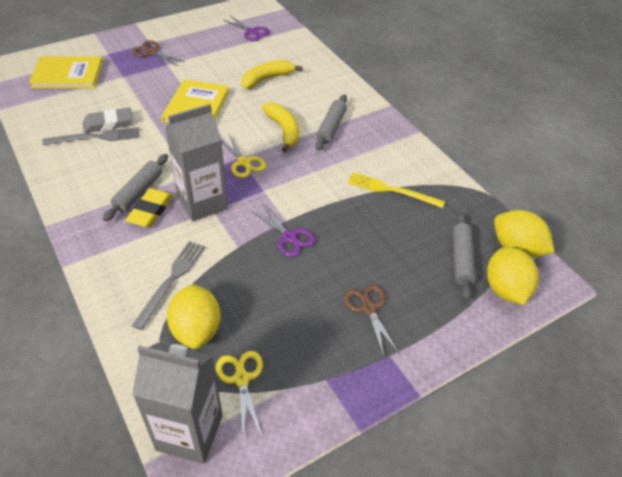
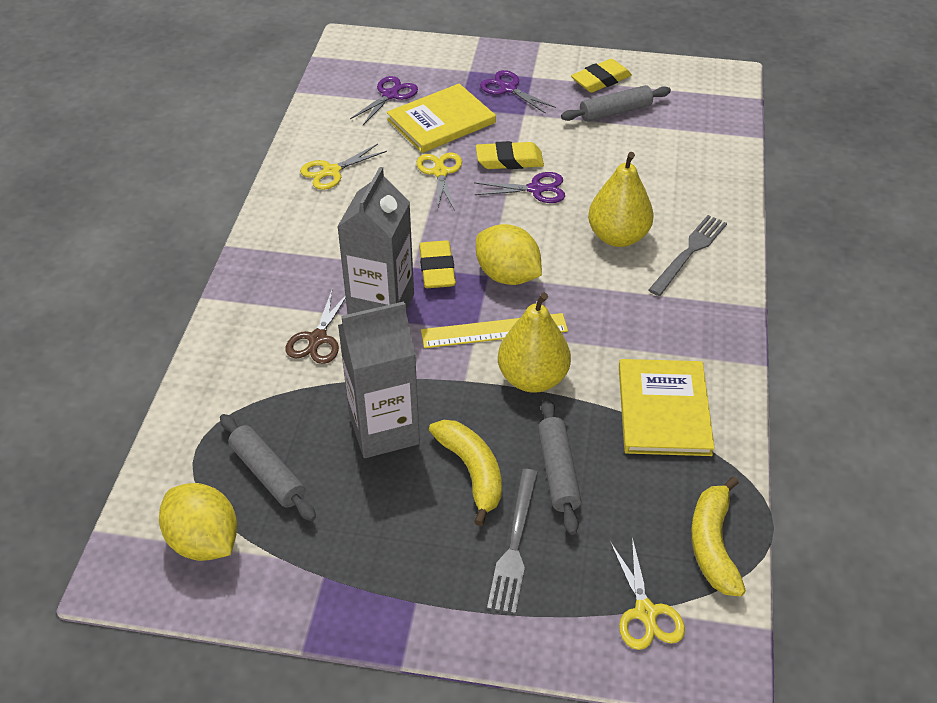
brown scissors: 2 -> 1
grey eraser: 1 -> 0
purple scissors: 2 -> 3
yellow eraser: 1 -> 3
yellow fork: 1 -> 0
yellow lemon: 3 -> 2
yellow pear: 0 -> 2
yellow ruler: 0 -> 1
yellow scissors: 2 -> 3

